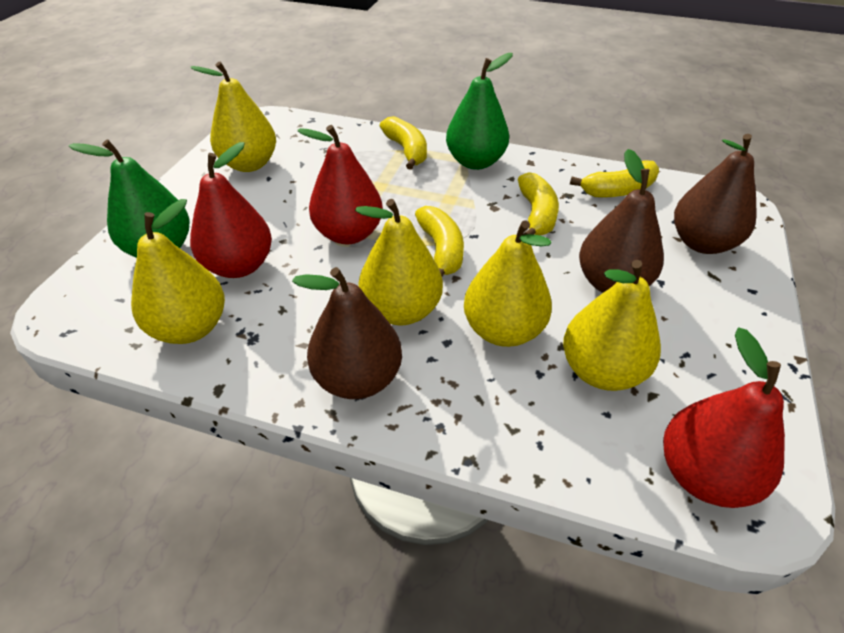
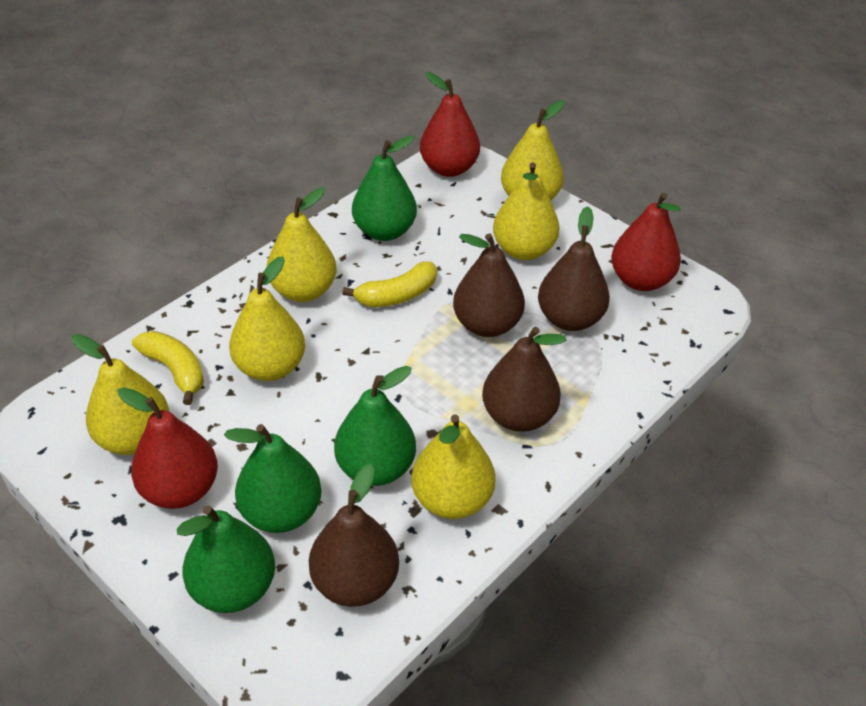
brown pear: 3 -> 4
green pear: 2 -> 4
yellow banana: 4 -> 2
yellow pear: 5 -> 6

